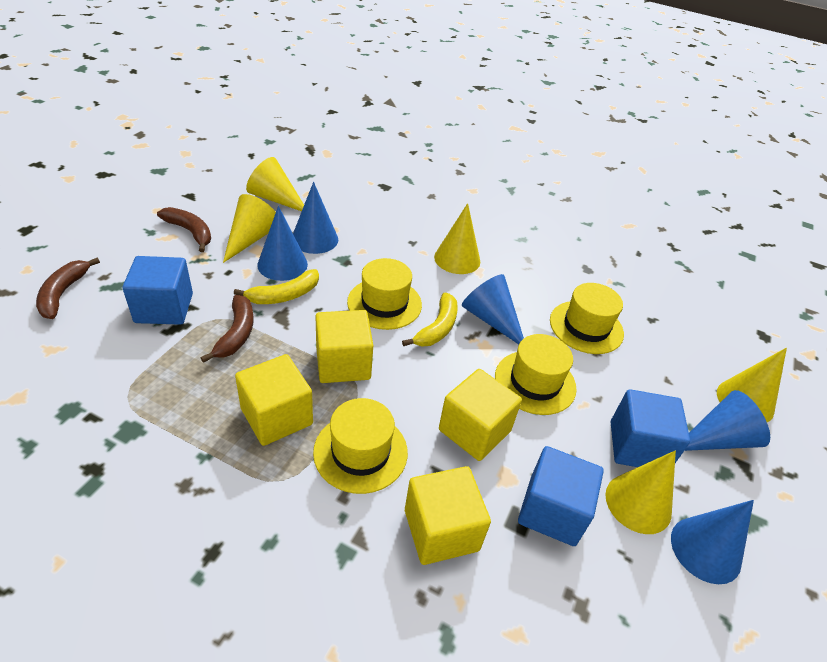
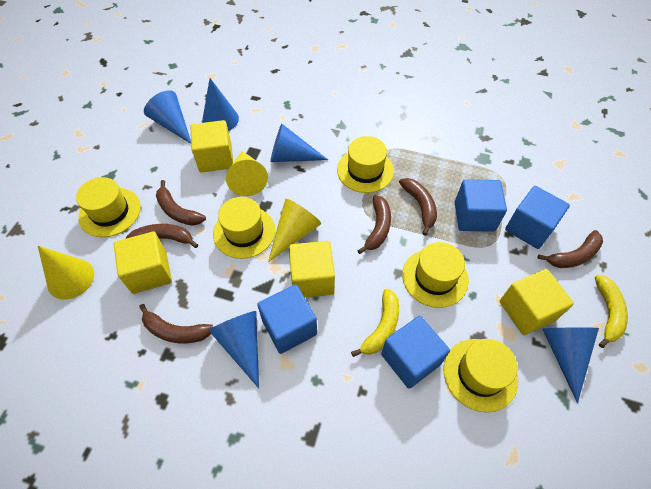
blue cube: 3 -> 4
brown banana: 3 -> 6
yellow cone: 5 -> 3
yellow hat: 4 -> 5

